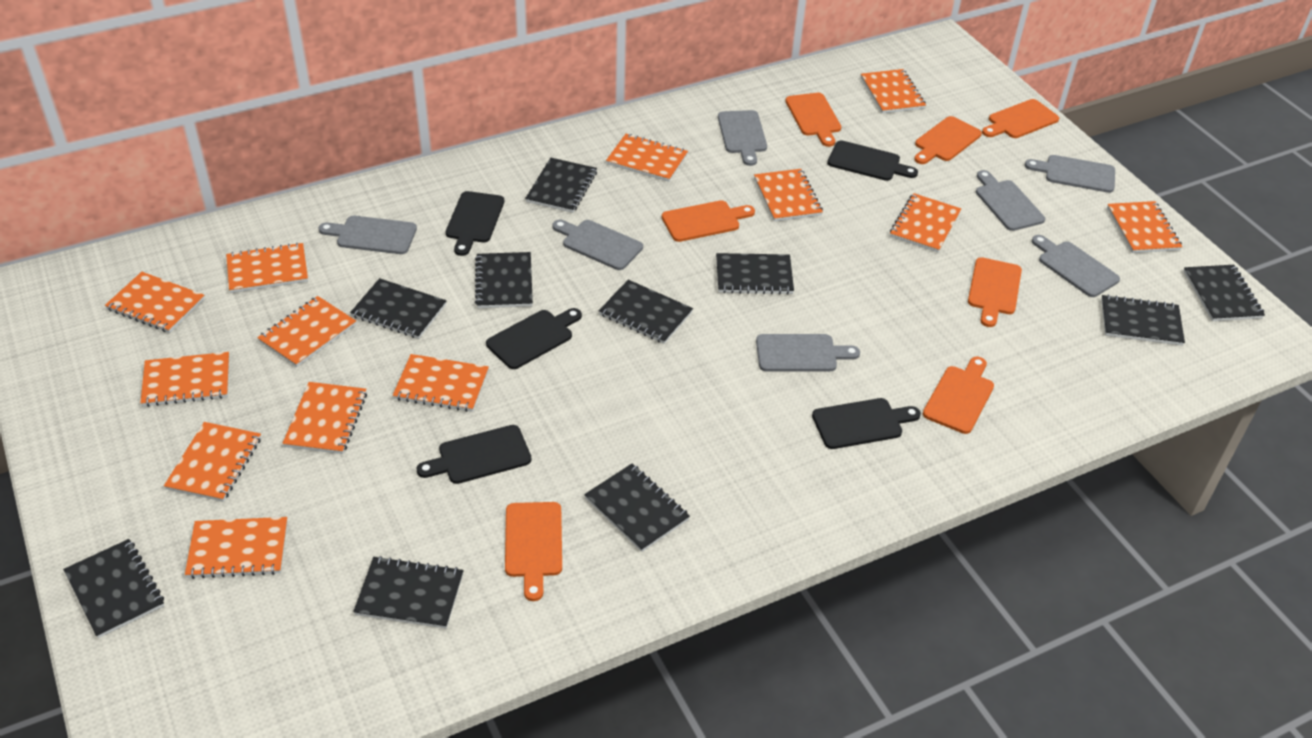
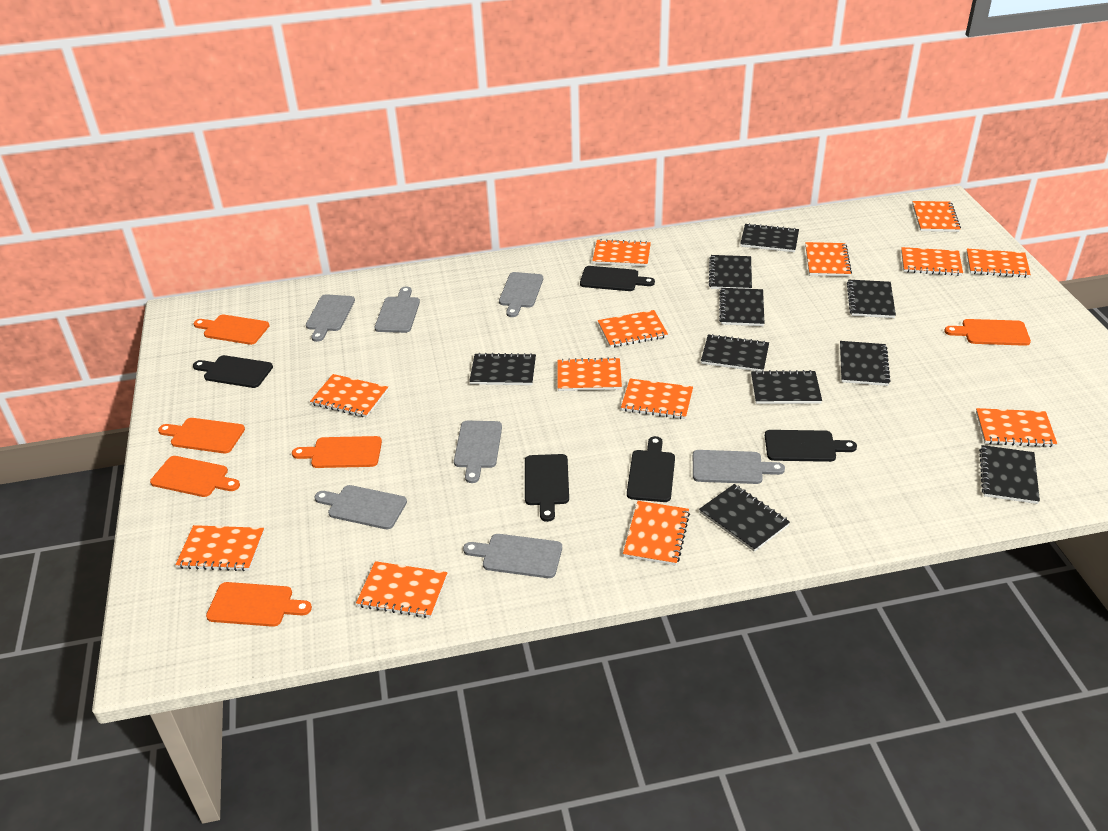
orange cutting board: 7 -> 6

